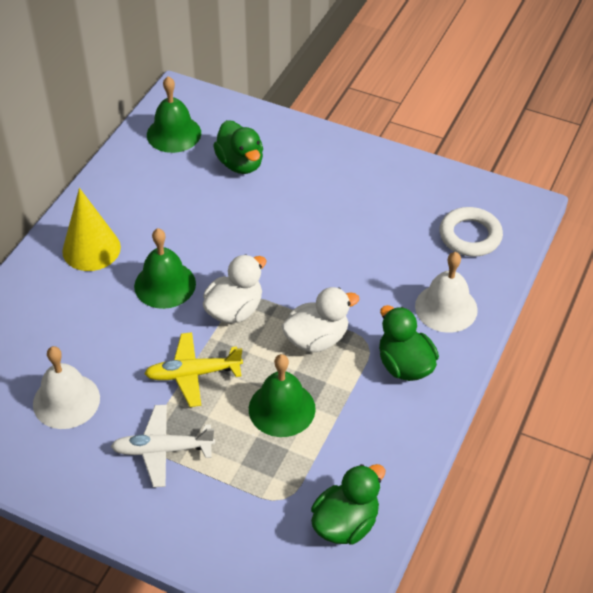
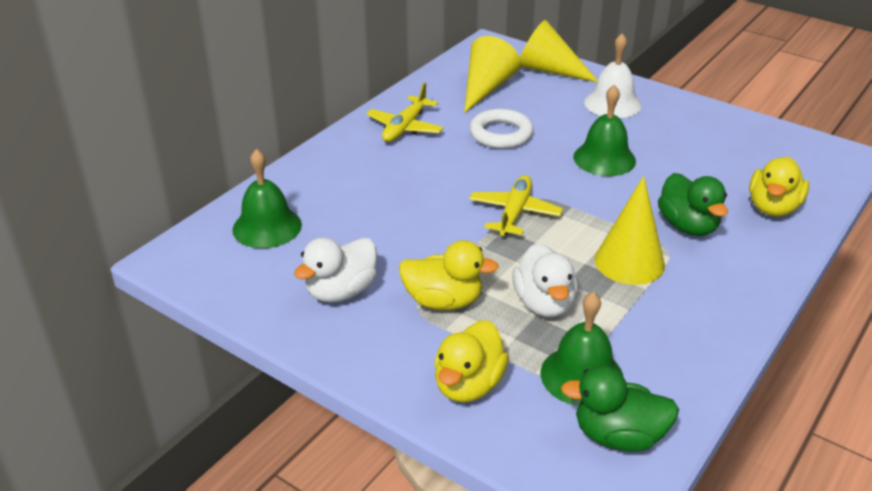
green duck: 3 -> 2
white bell: 2 -> 1
white plane: 1 -> 0
yellow cone: 1 -> 3
yellow duck: 0 -> 3
yellow plane: 1 -> 2

